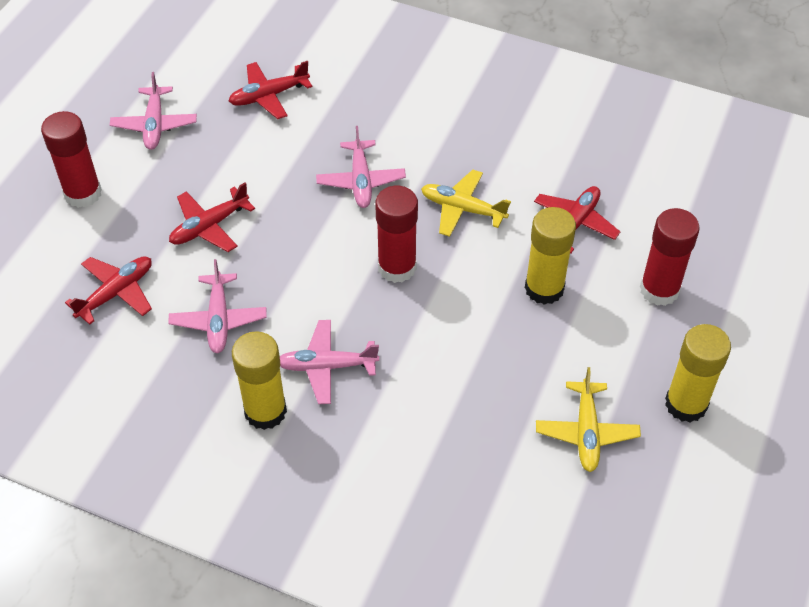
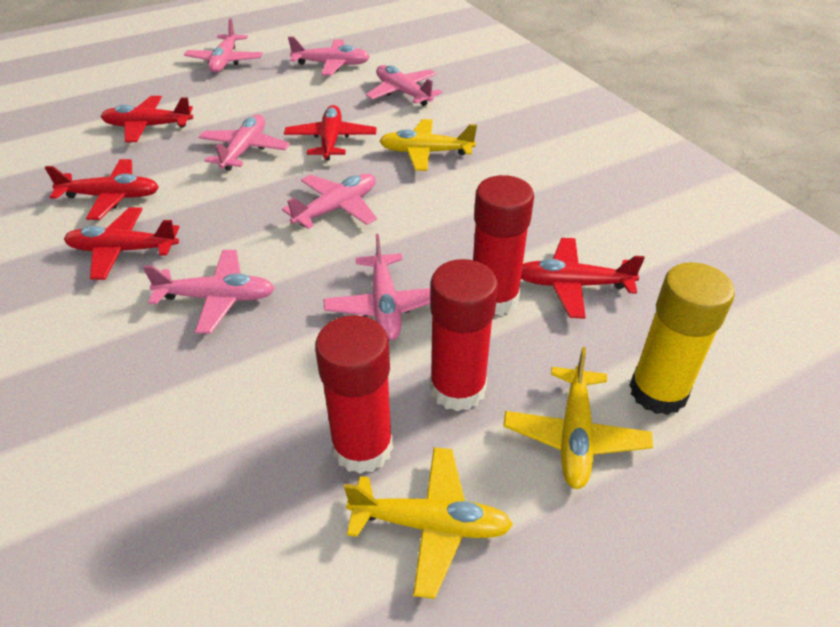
pink plane: 4 -> 7
red plane: 4 -> 5
yellow glue stick: 3 -> 1
yellow plane: 2 -> 3

